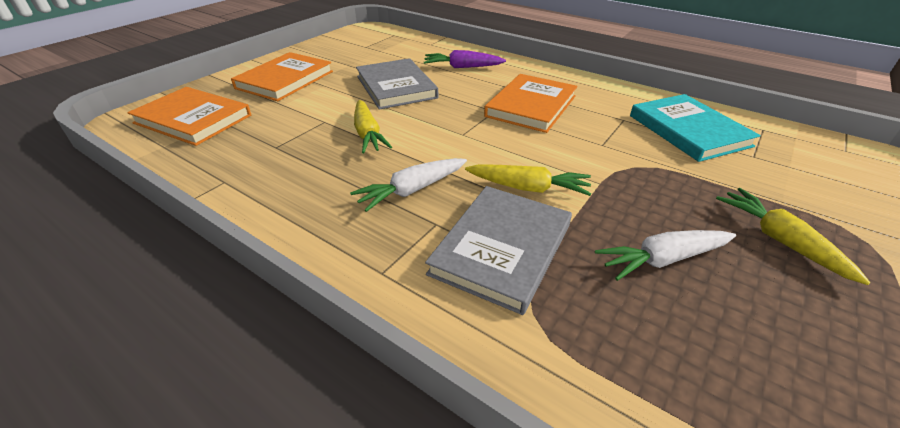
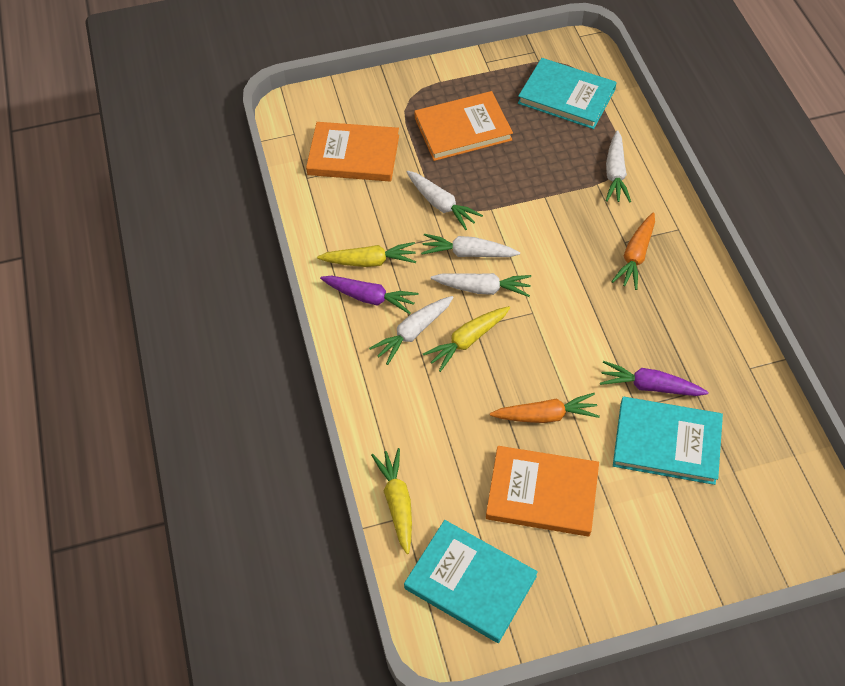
grey book: 2 -> 0
orange carrot: 0 -> 2
purple carrot: 1 -> 2
turquoise book: 1 -> 3
white carrot: 2 -> 5

